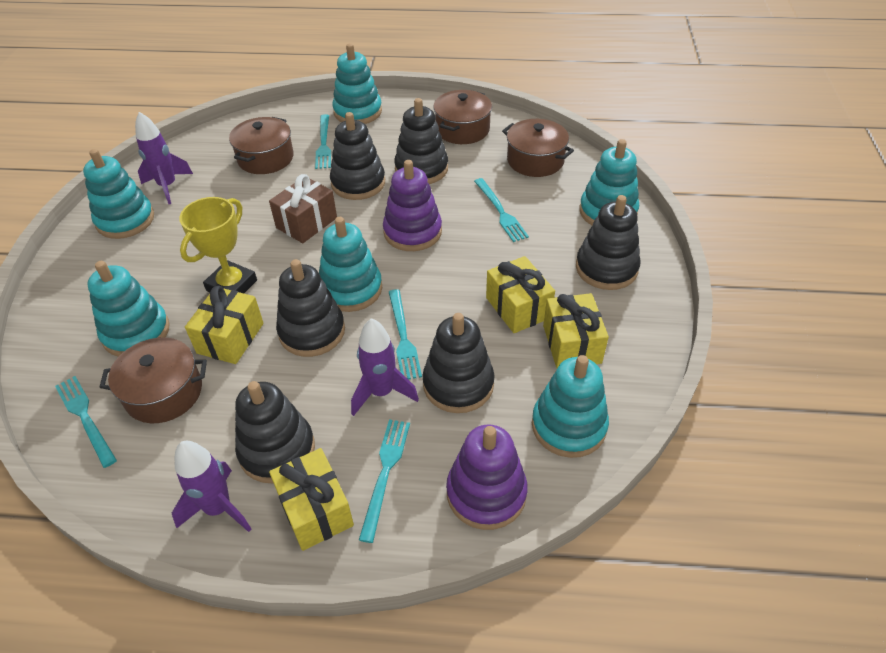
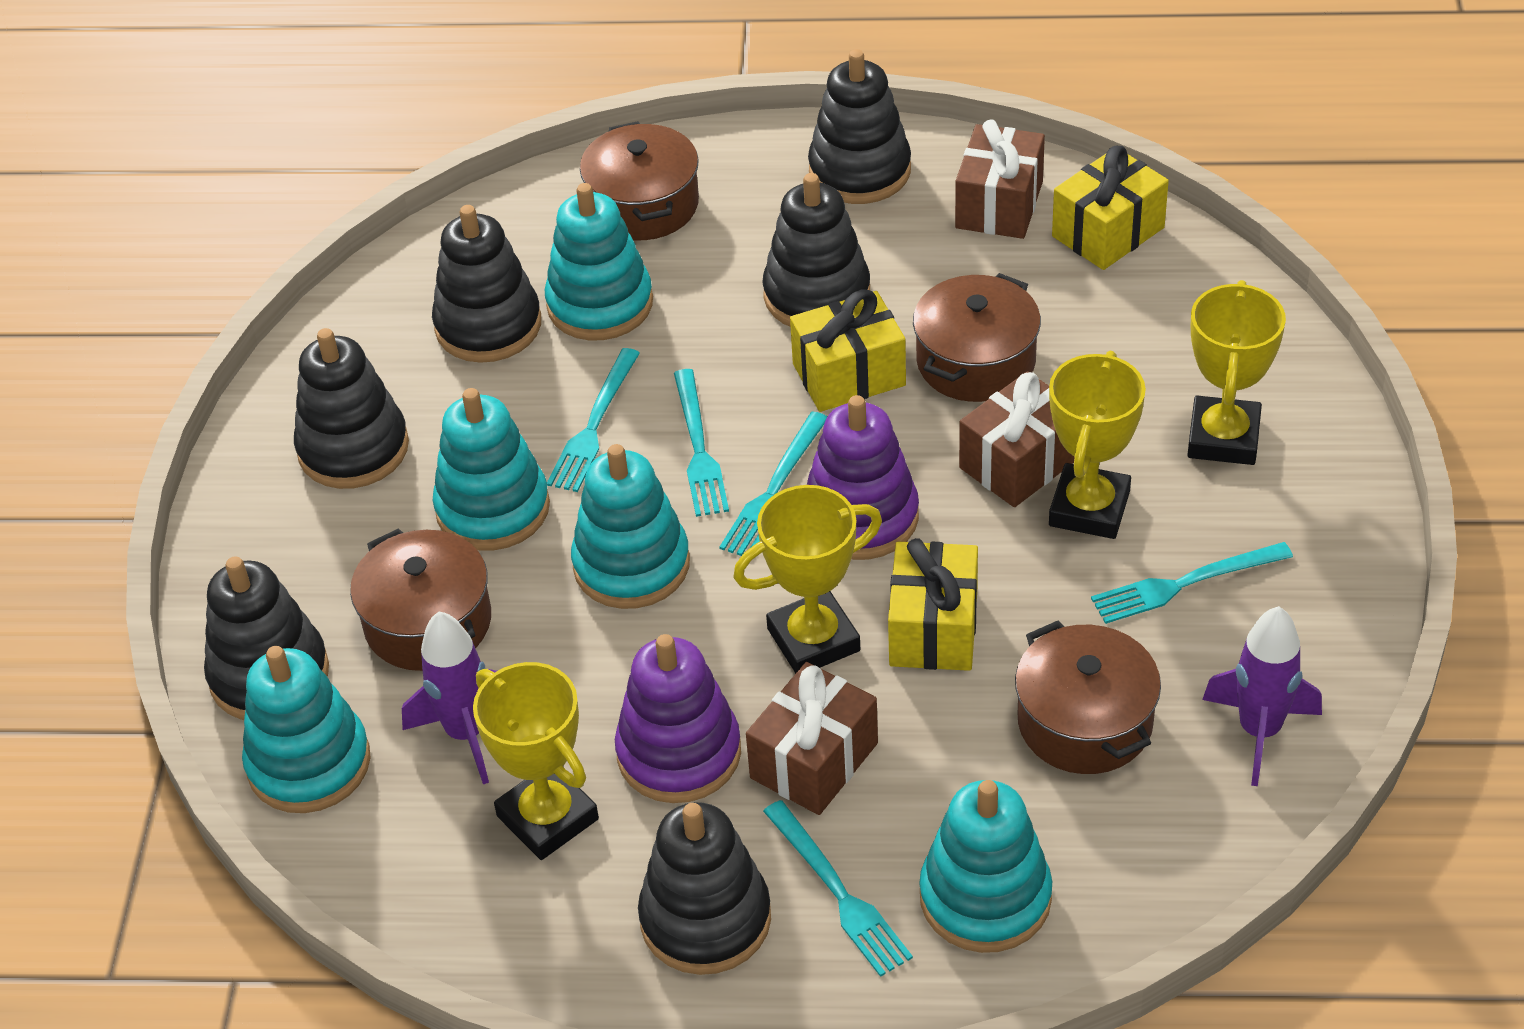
brown gift: 1 -> 3
purple rocket: 3 -> 2
turquoise stacking toy: 6 -> 5
yellow gift: 4 -> 3
yellow trophy: 1 -> 4

